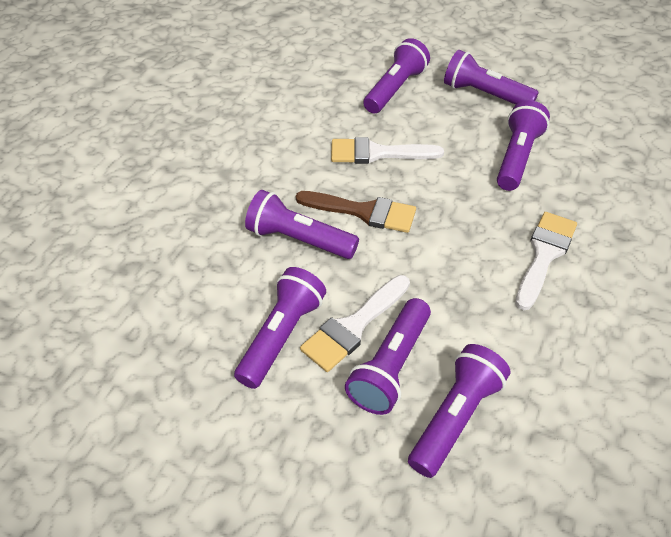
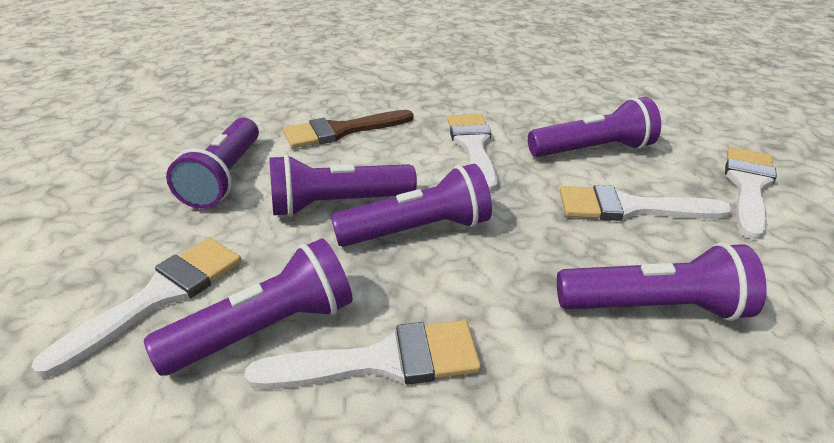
purple flashlight: 7 -> 6
white brush: 3 -> 5

